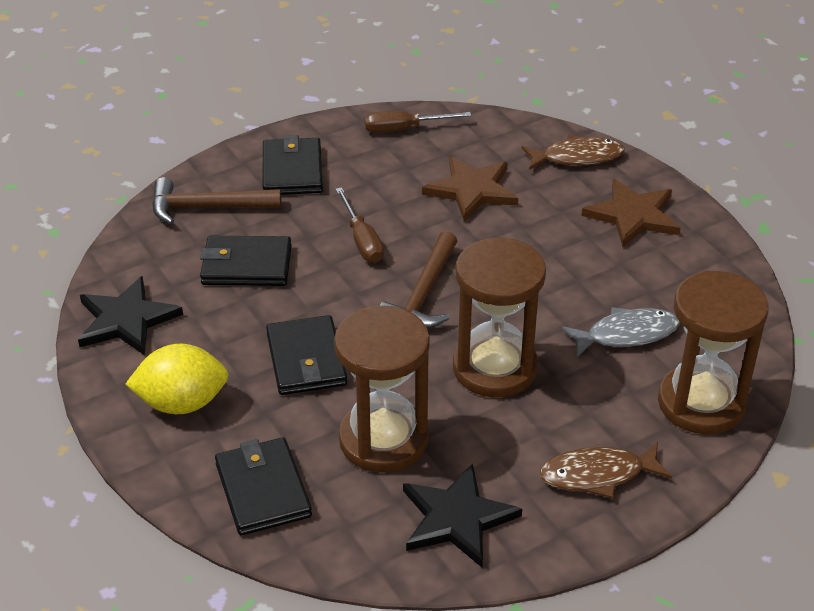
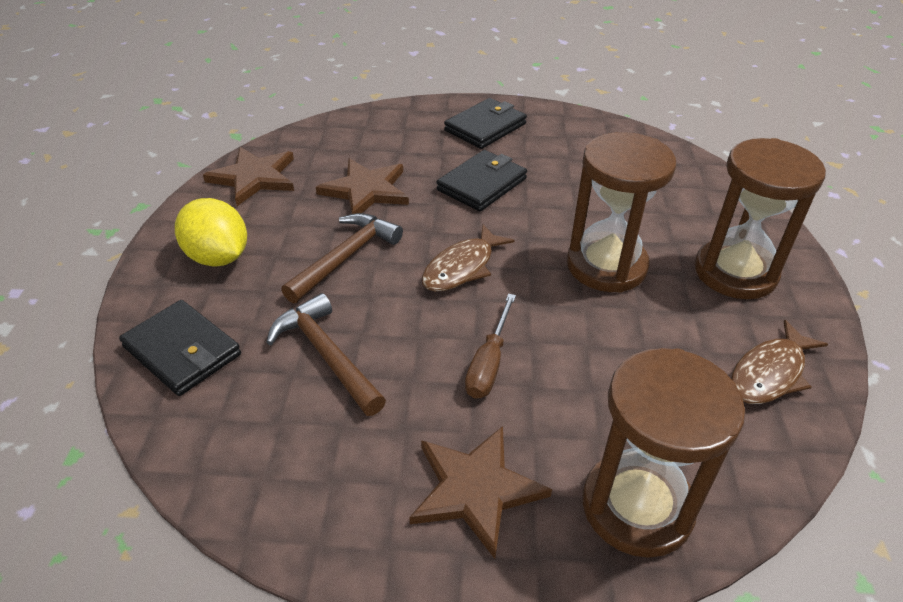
black star: 2 -> 0
black wallet: 4 -> 3
brown screwdriver: 2 -> 1
brown star: 2 -> 3
grey fish: 1 -> 0

